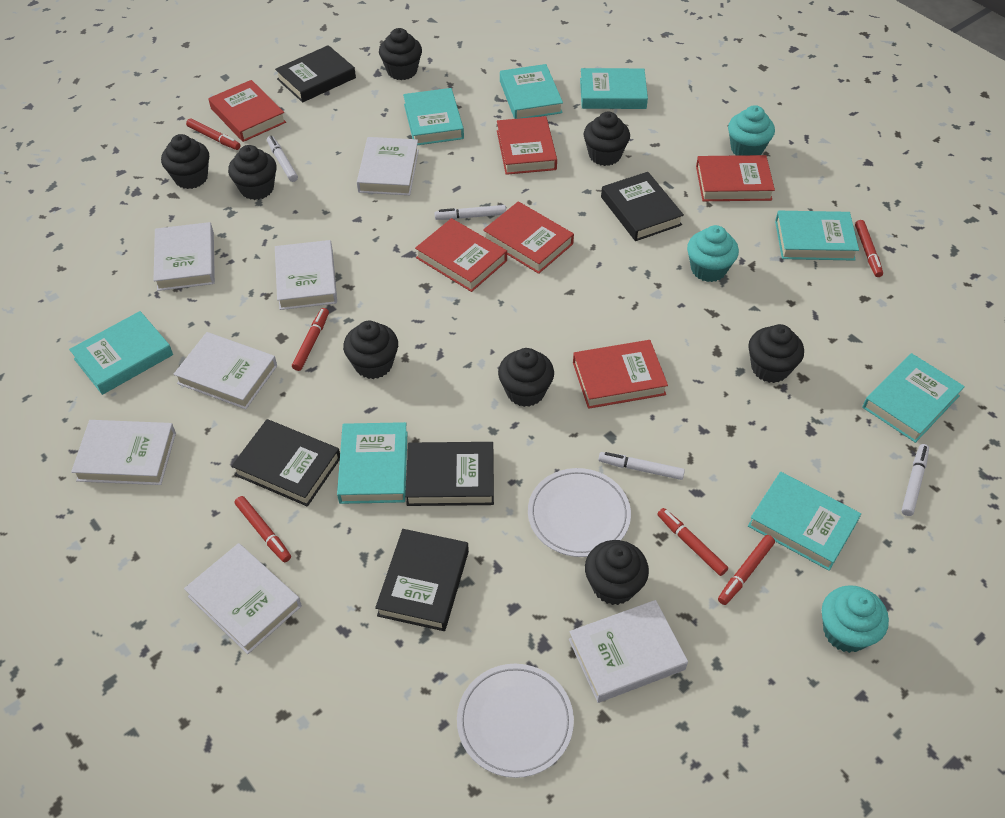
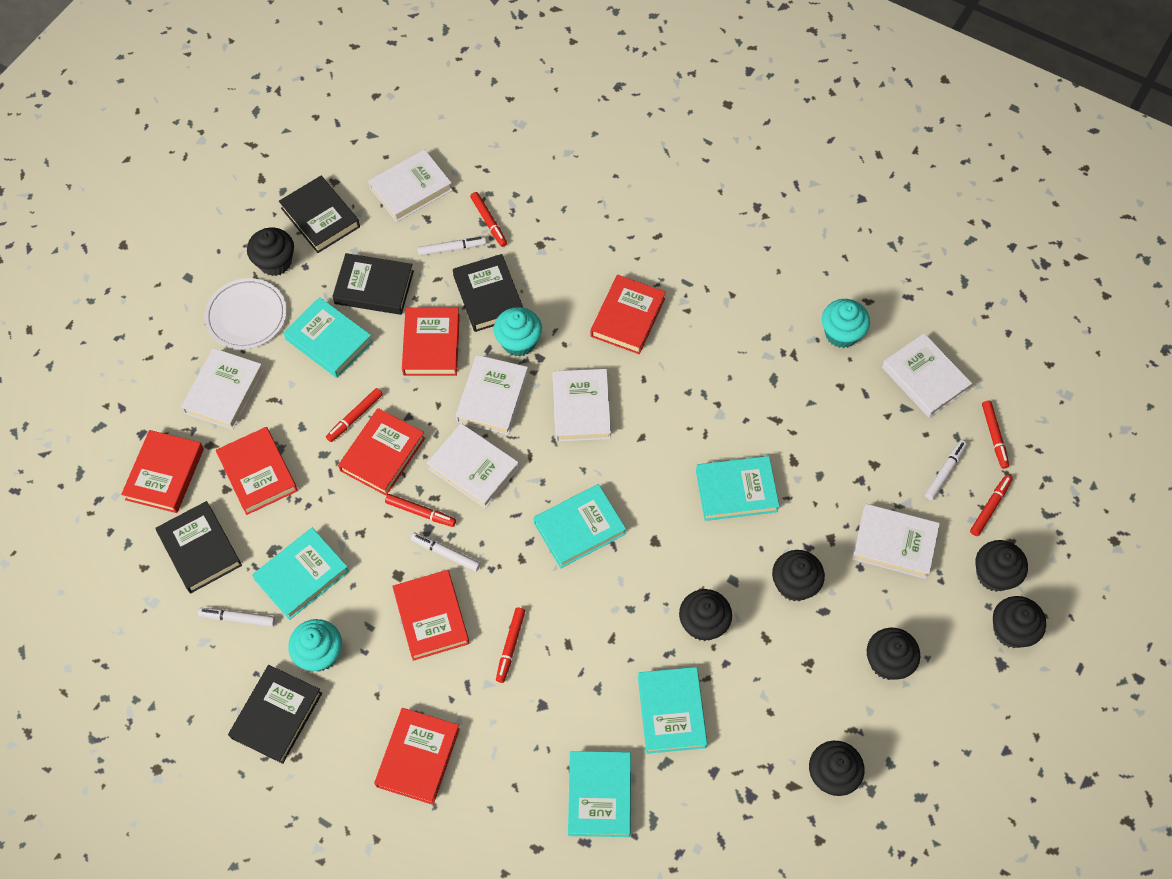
black cupcake: 8 -> 7
red book: 6 -> 7
turquoise book: 8 -> 6
white plate: 2 -> 1

